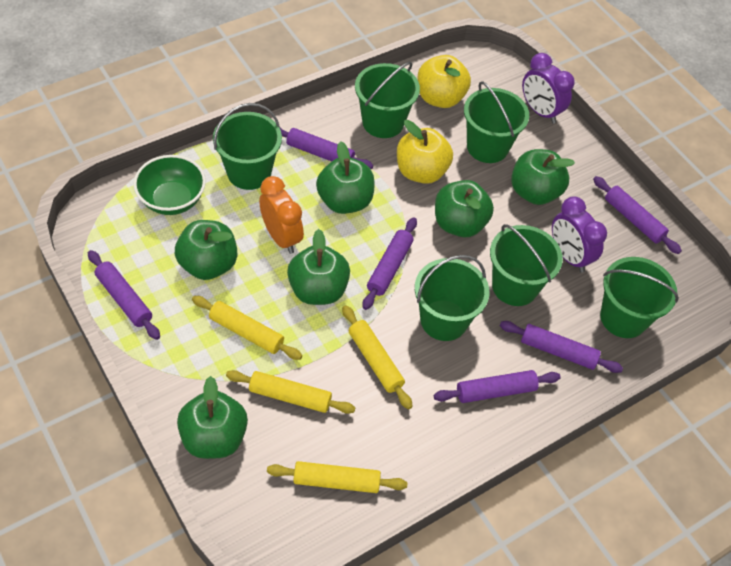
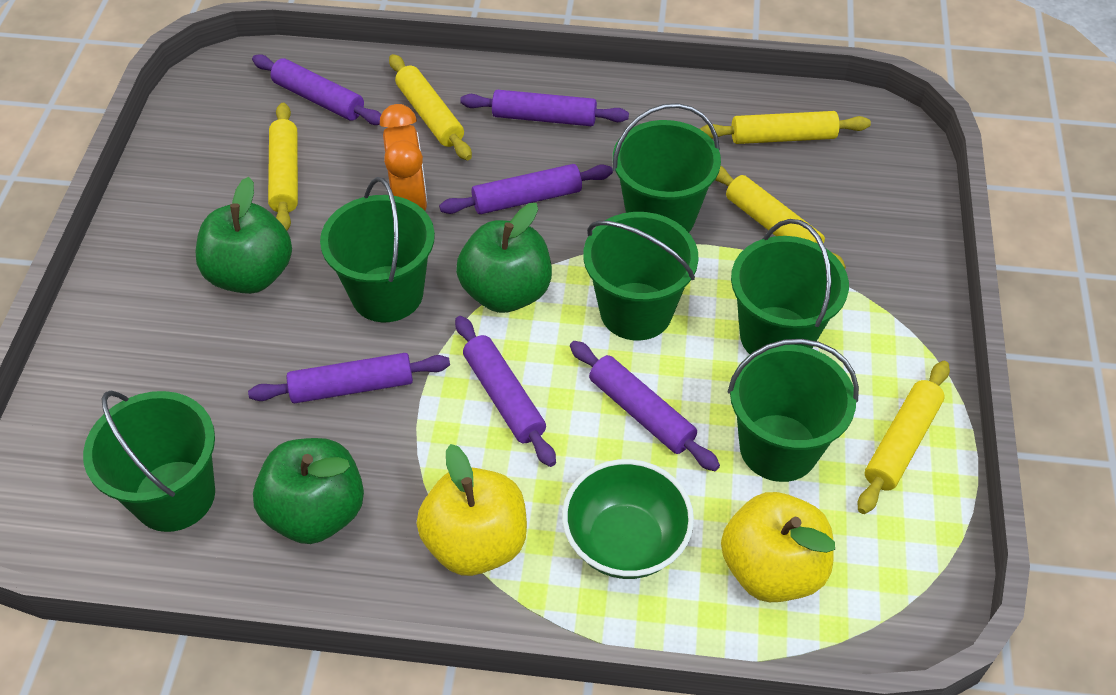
green apple: 6 -> 3
purple clock: 2 -> 0
yellow rolling pin: 4 -> 5

